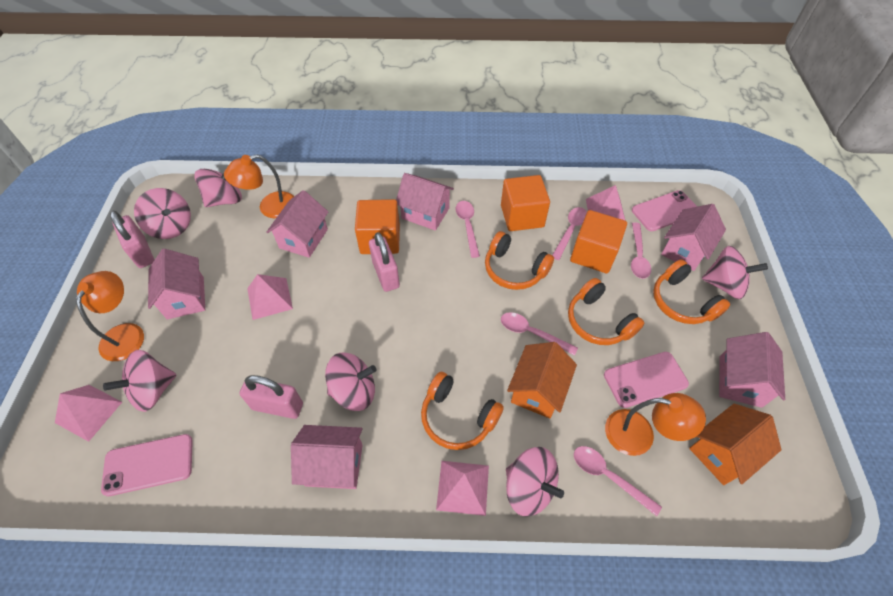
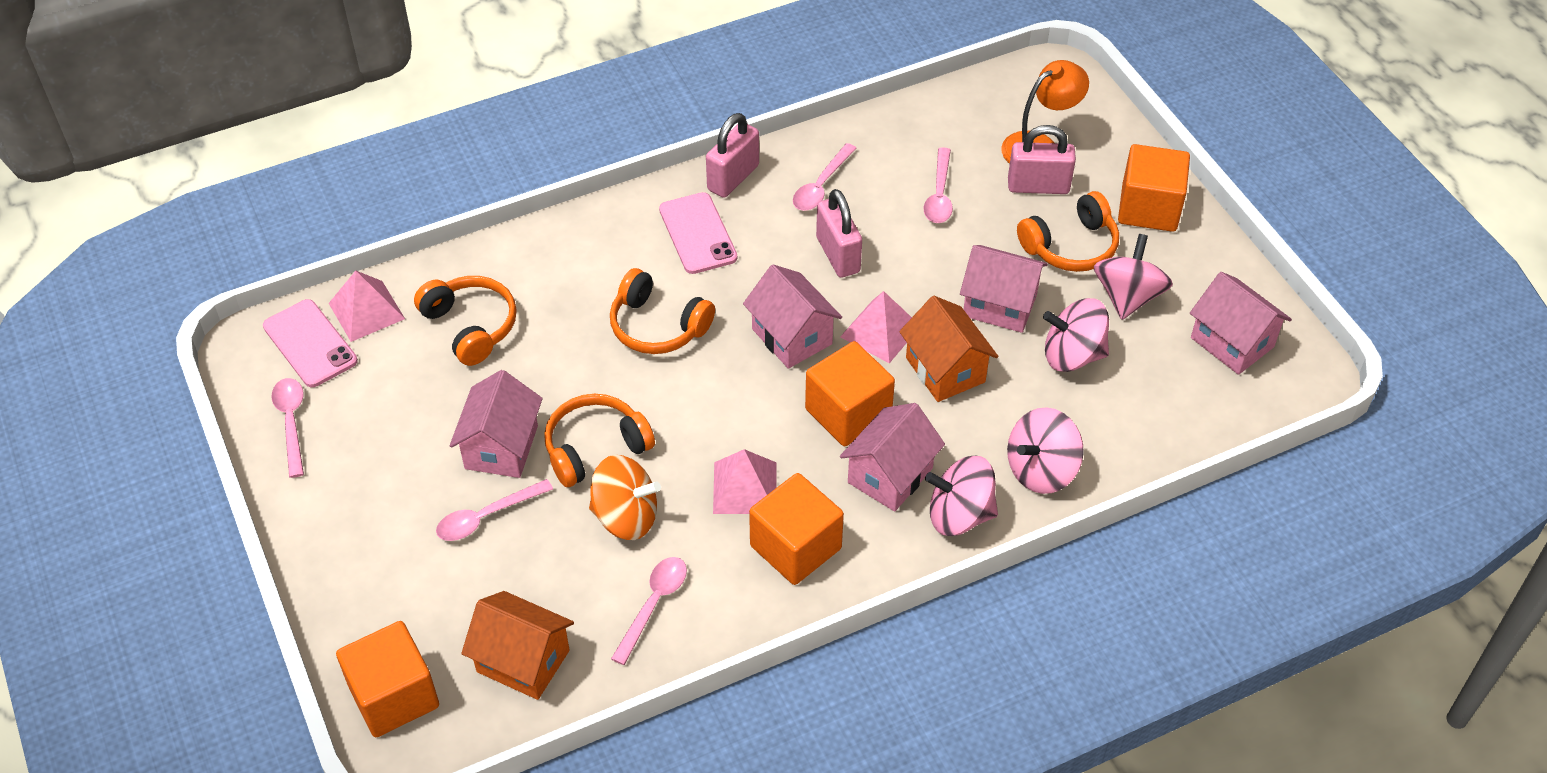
orange cube: 3 -> 4
orange lamp: 3 -> 1
orange spinning top: 0 -> 1
pink house: 6 -> 5
pink phone: 3 -> 2
pink pyramid: 4 -> 3
pink spinning top: 6 -> 4

